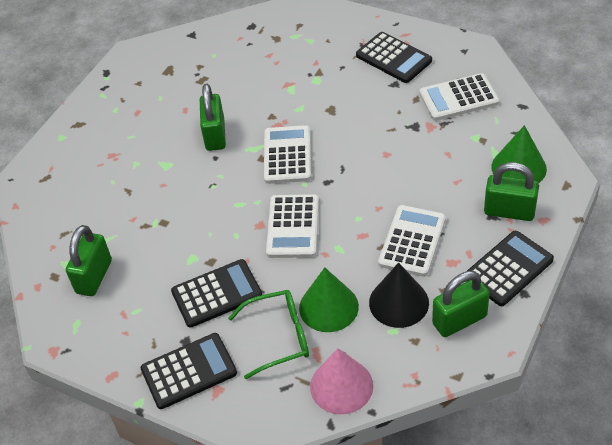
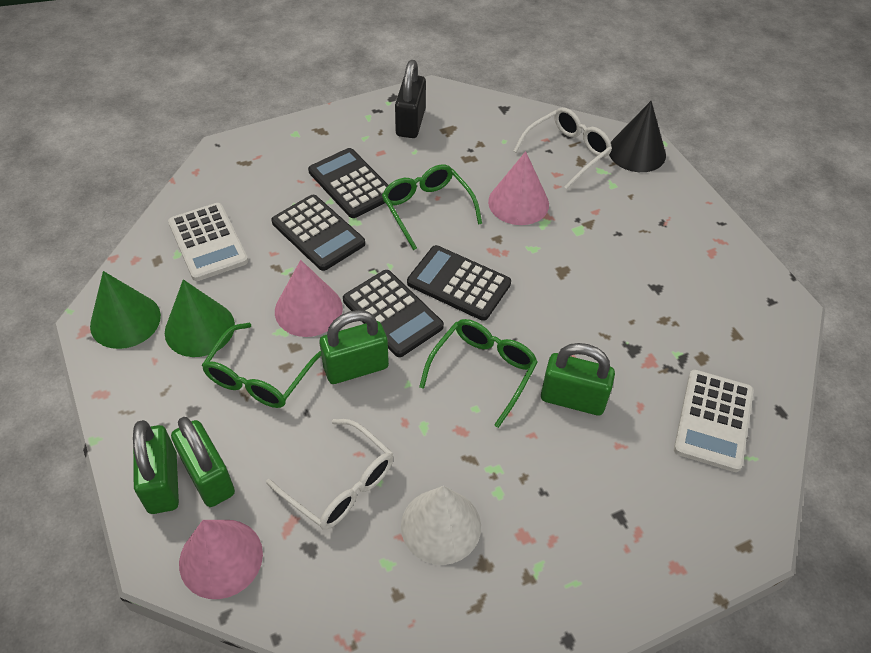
black padlock: 0 -> 1
green glasses: 1 -> 3
pink cone: 1 -> 3
white calculator: 4 -> 2
white cone: 0 -> 1
white glasses: 0 -> 2

